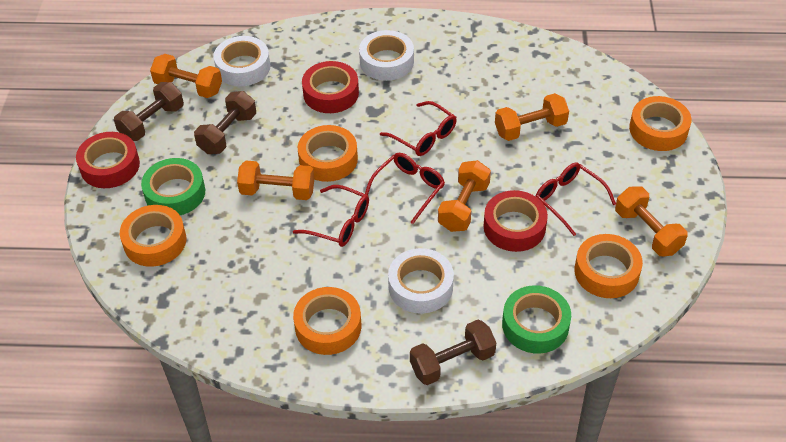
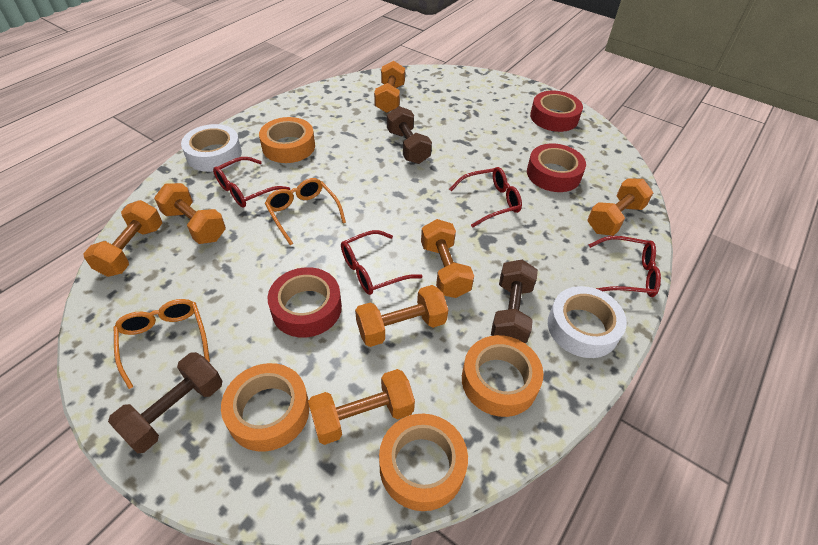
green tape: 2 -> 0
orange dumbbell: 5 -> 7
orange glasses: 0 -> 2
orange tape: 5 -> 4
white tape: 3 -> 2

